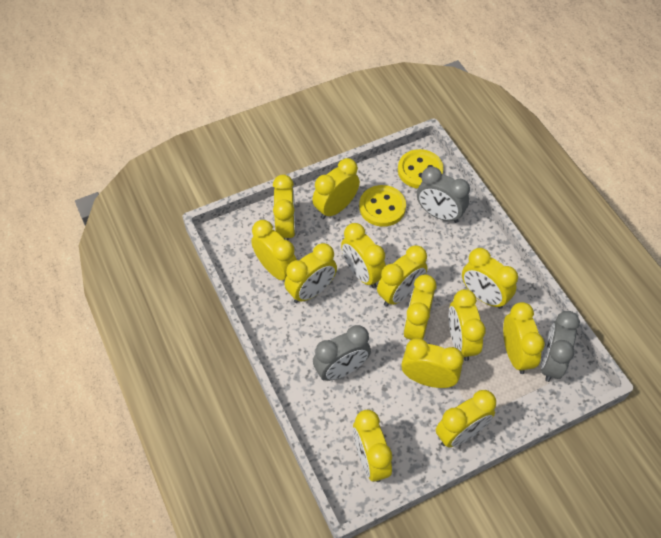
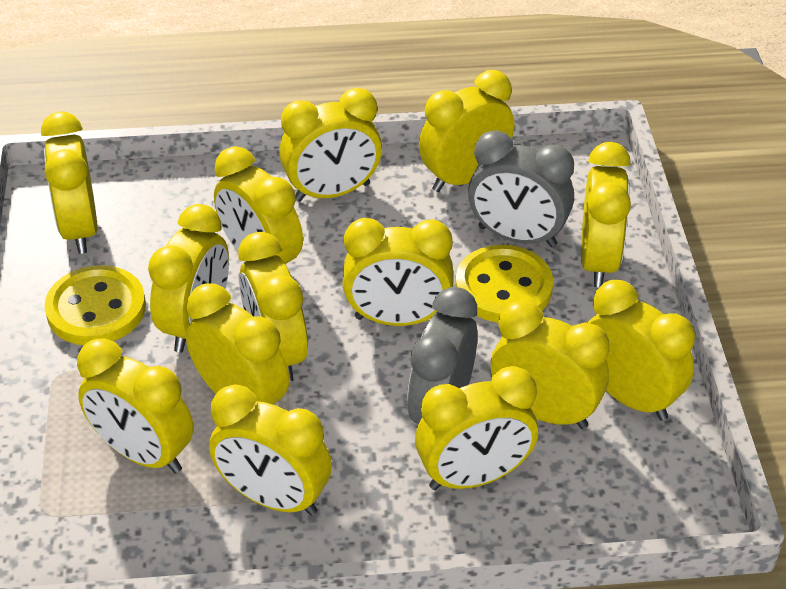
grey clock: 3 -> 2
yellow clock: 13 -> 14

